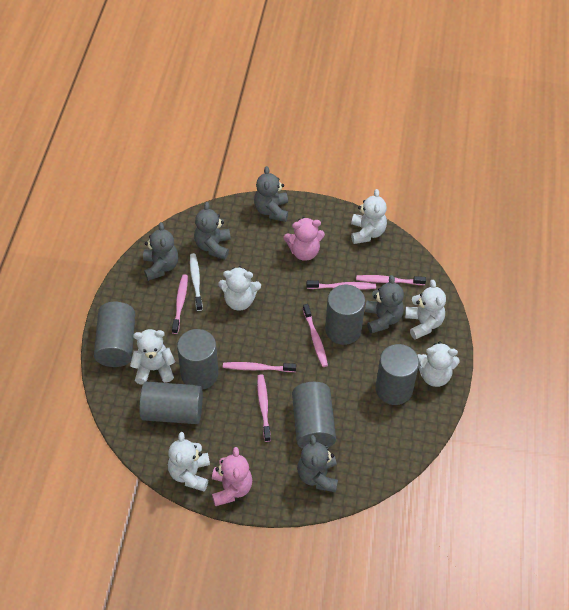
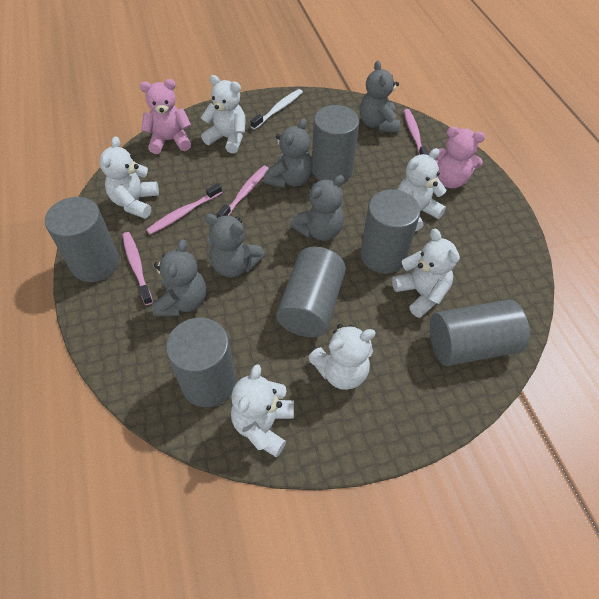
pink toothbrush: 6 -> 4

